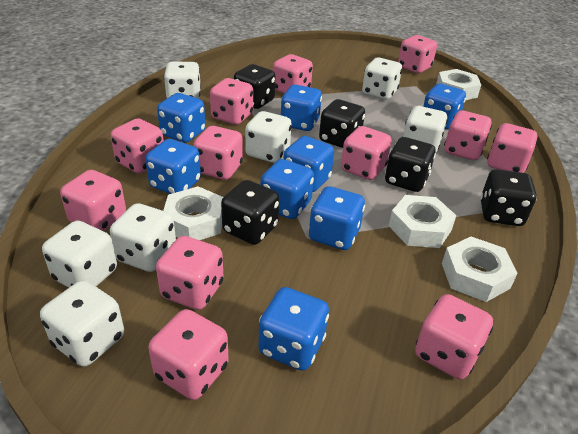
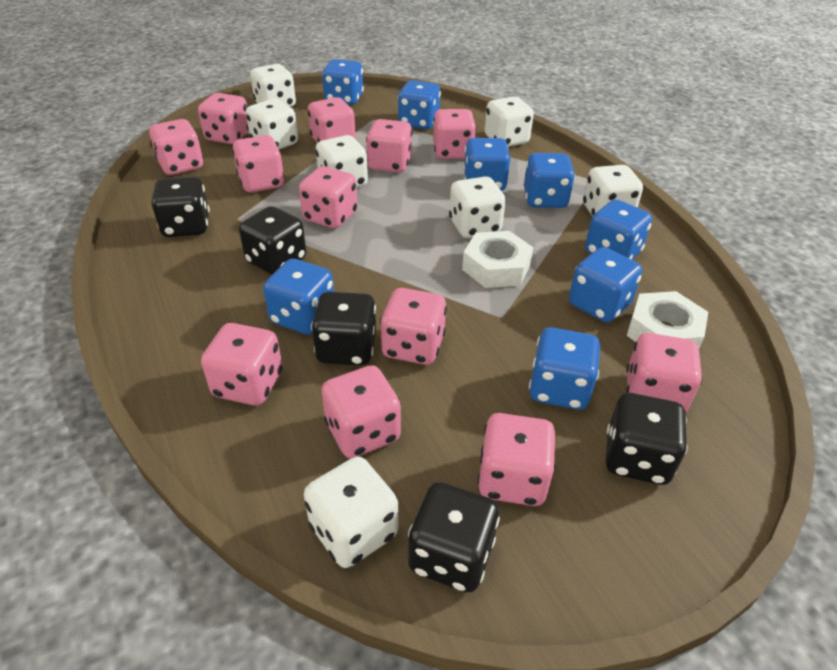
white nut: 4 -> 2

